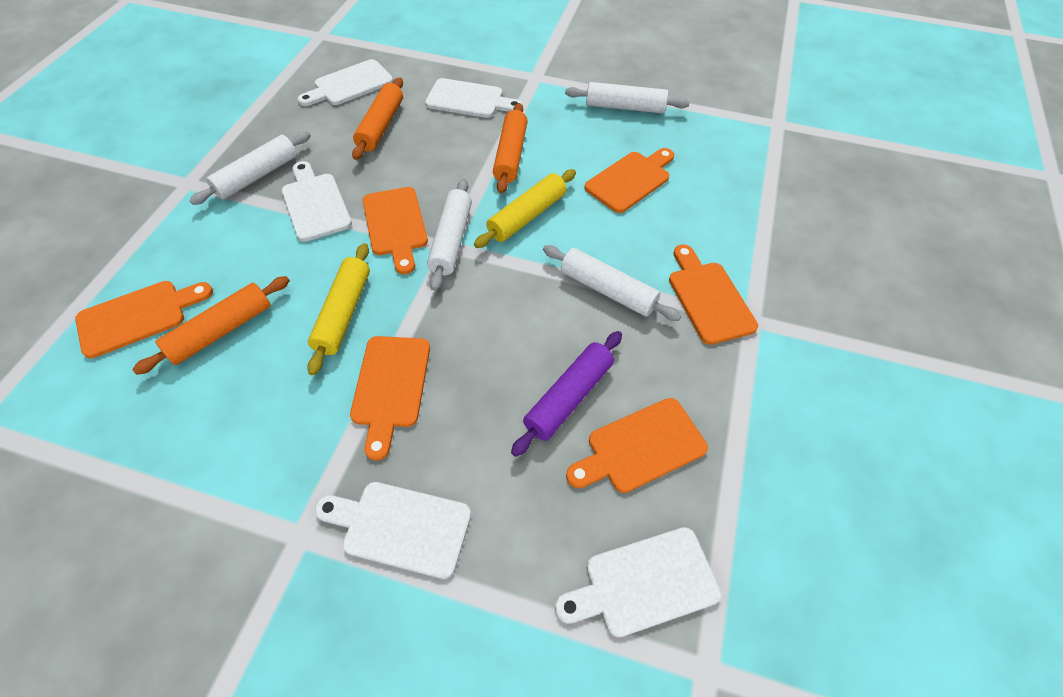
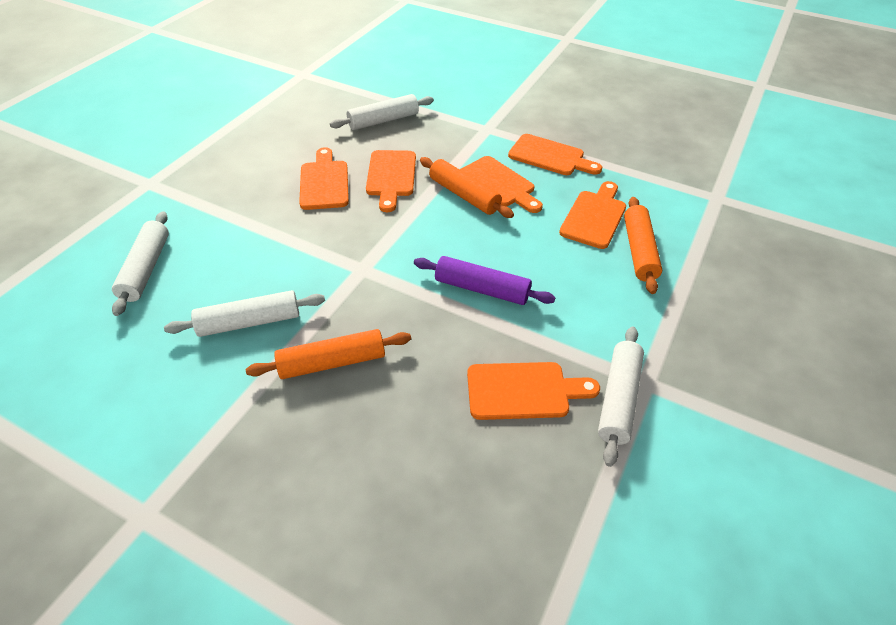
white cutting board: 5 -> 0
yellow rolling pin: 2 -> 0

